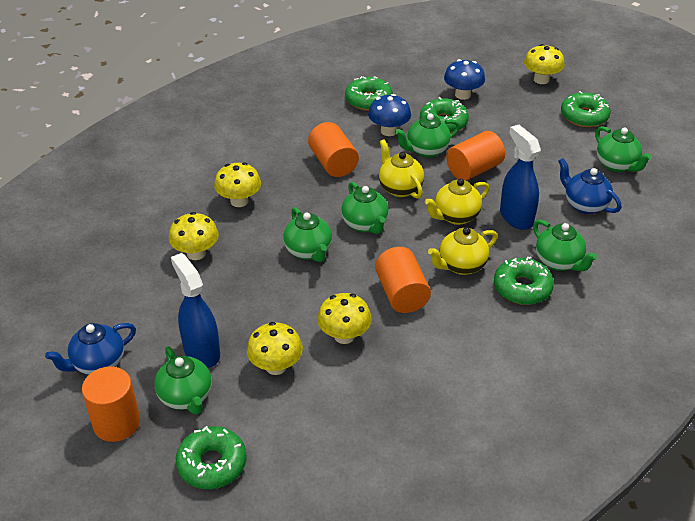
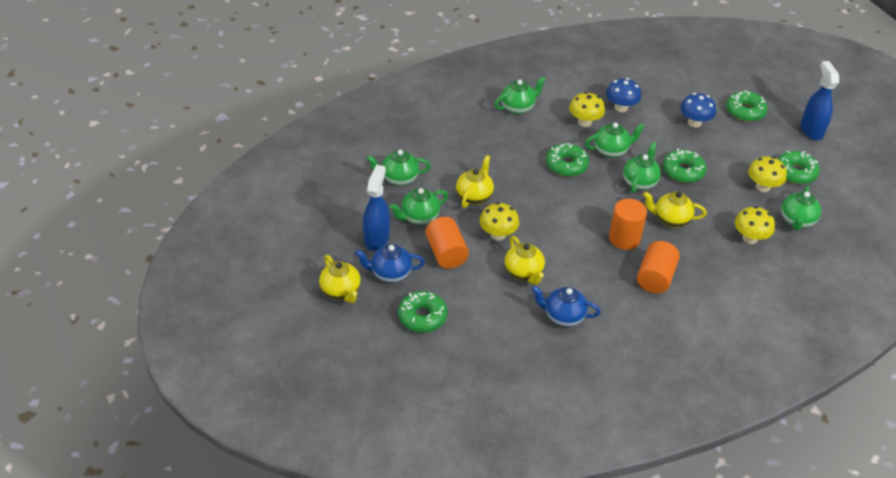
orange cylinder: 4 -> 3
yellow mushroom: 5 -> 4
yellow teapot: 3 -> 4

